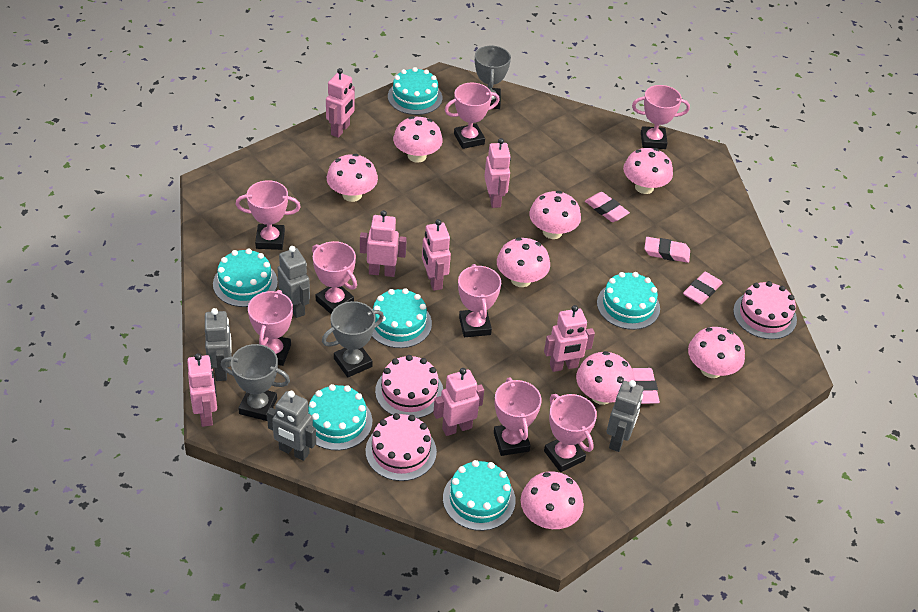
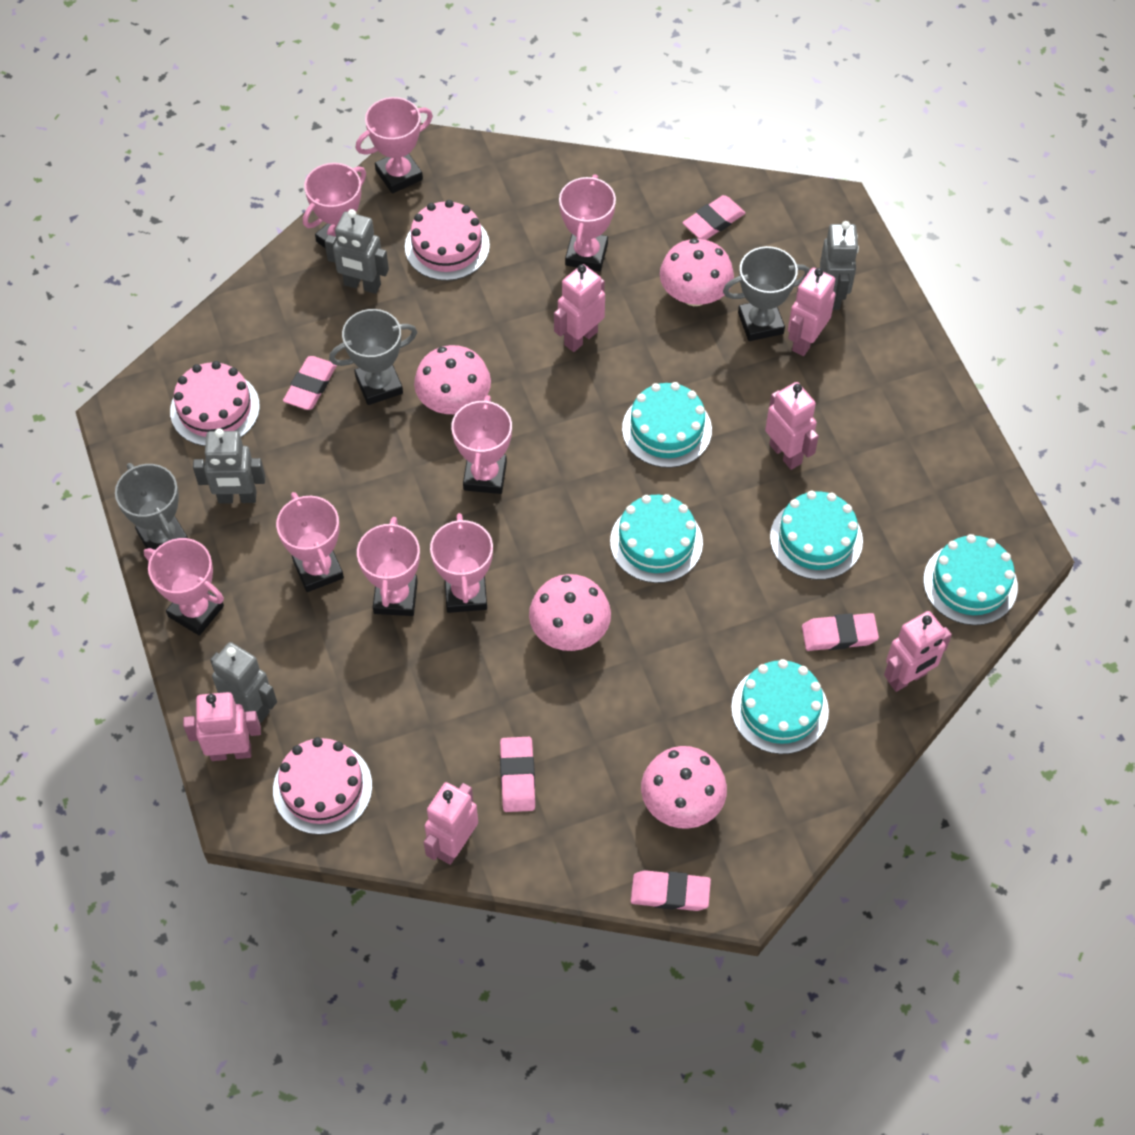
pink eraser: 4 -> 5
pink mushroom: 8 -> 4
pink robot: 7 -> 6
turquoise cake: 6 -> 5

